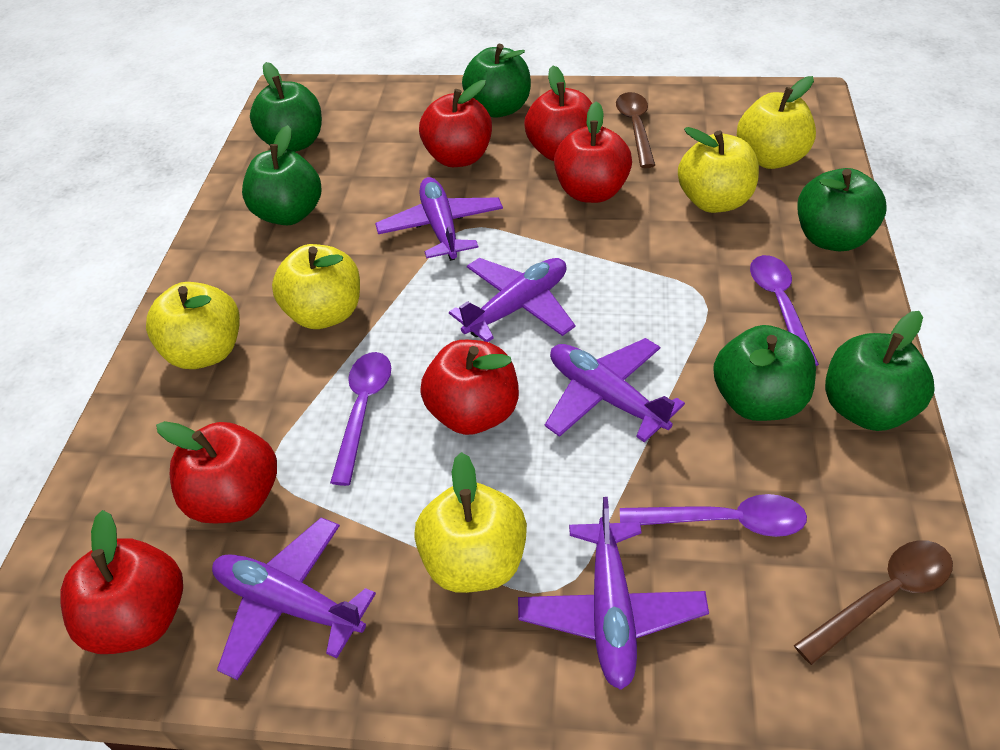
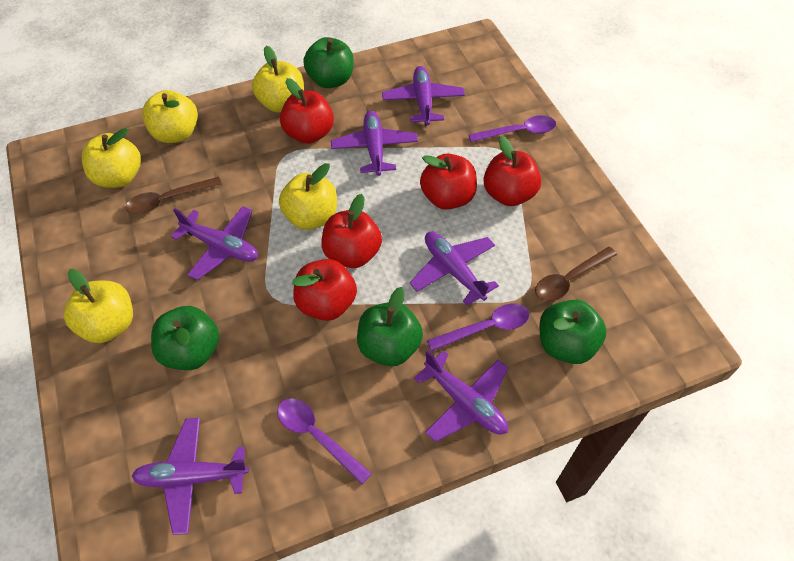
green apple: 6 -> 4
purple plane: 5 -> 6
red apple: 6 -> 5

